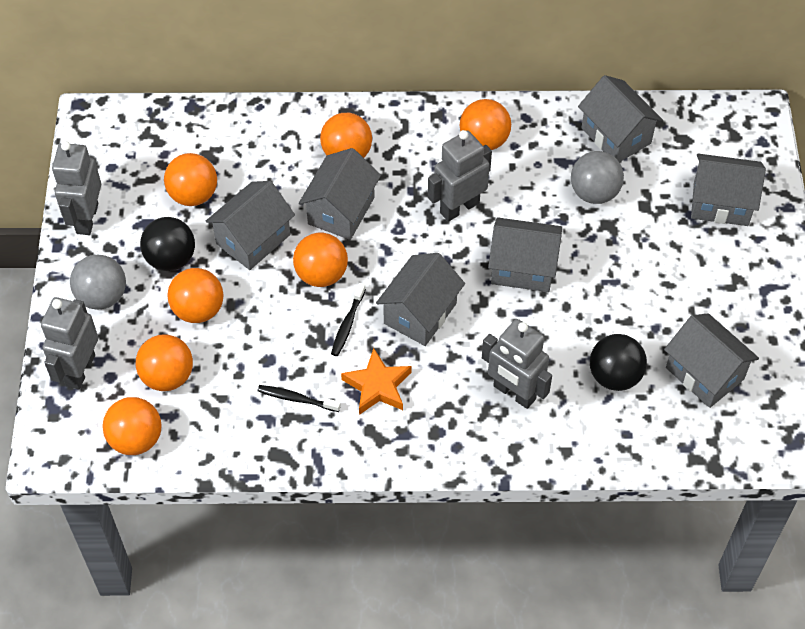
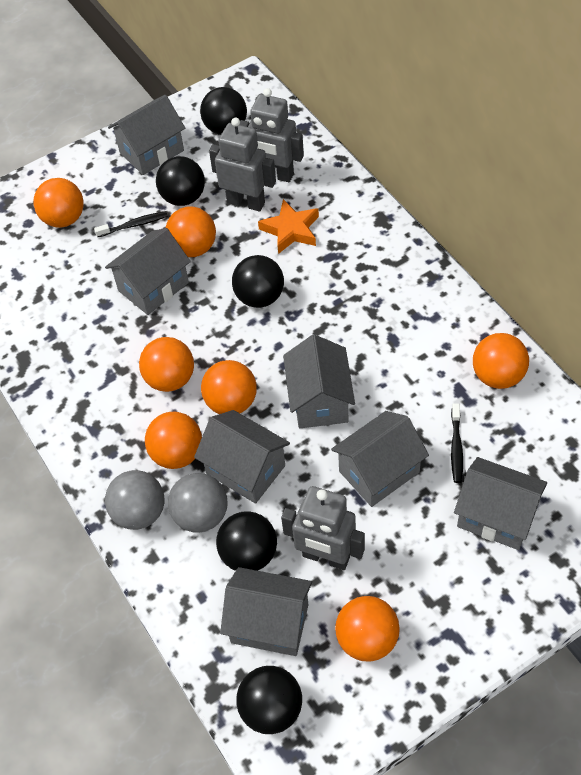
black ball: 2 -> 5
grey robot: 4 -> 3

